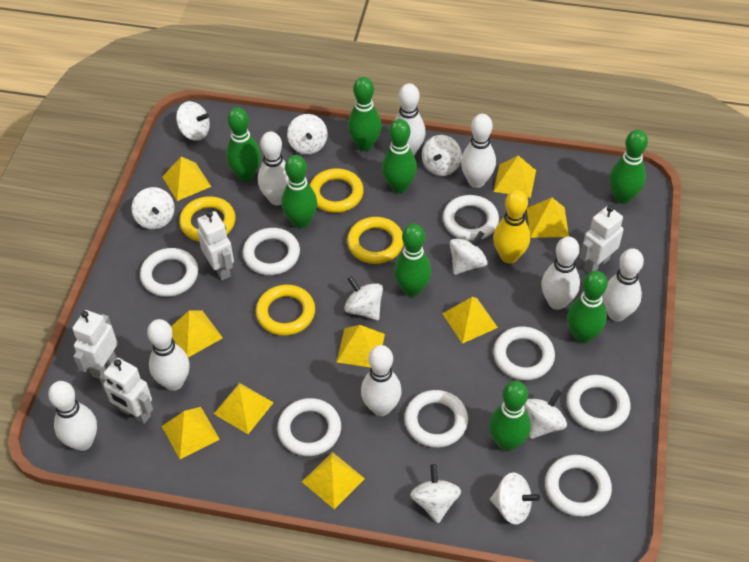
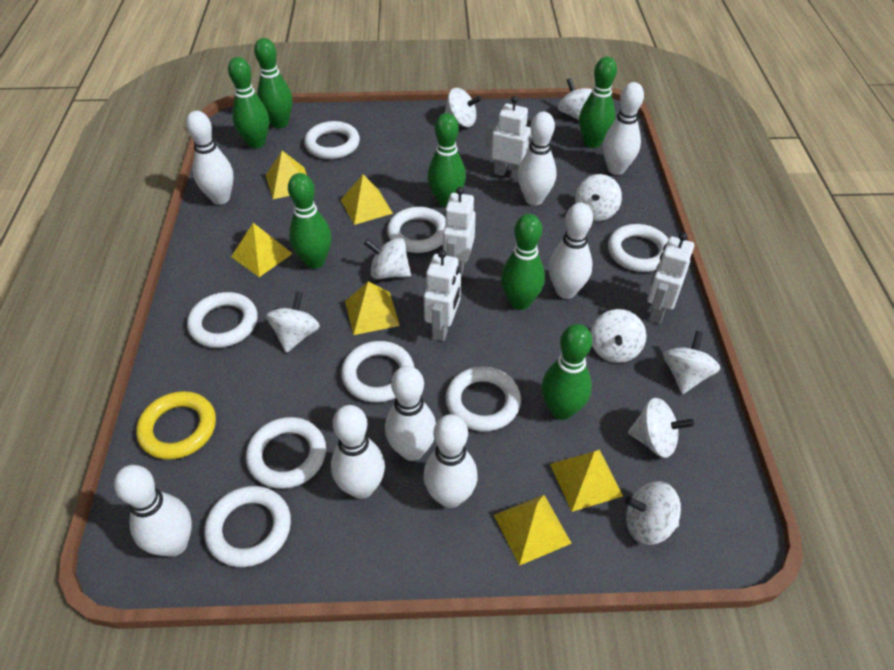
green bowling pin: 8 -> 7
yellow bowling pin: 1 -> 0
yellow pyramid: 9 -> 6
yellow ring: 4 -> 1

